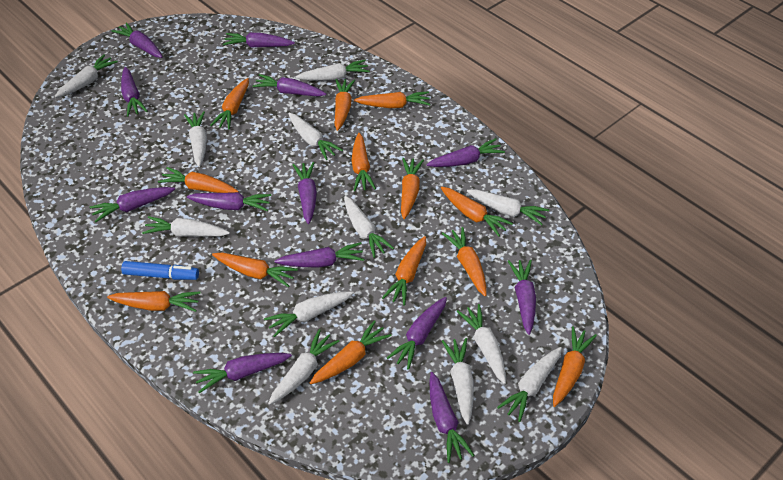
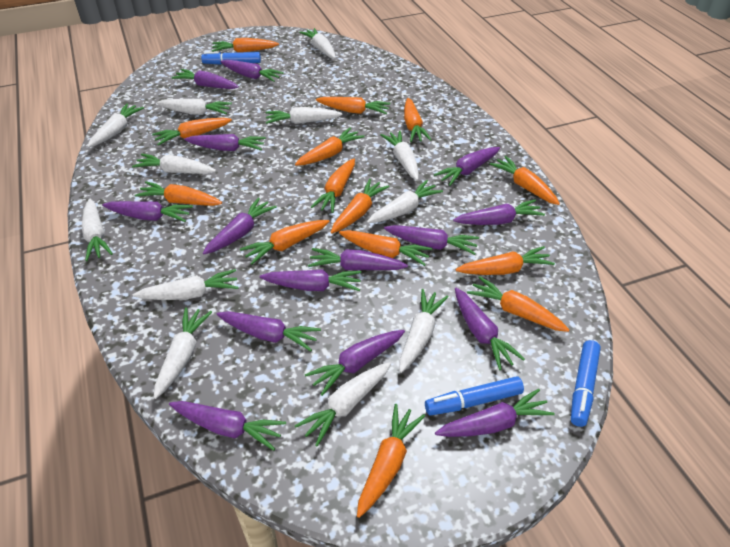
blue marker: 1 -> 3
orange carrot: 13 -> 14
purple carrot: 13 -> 15

